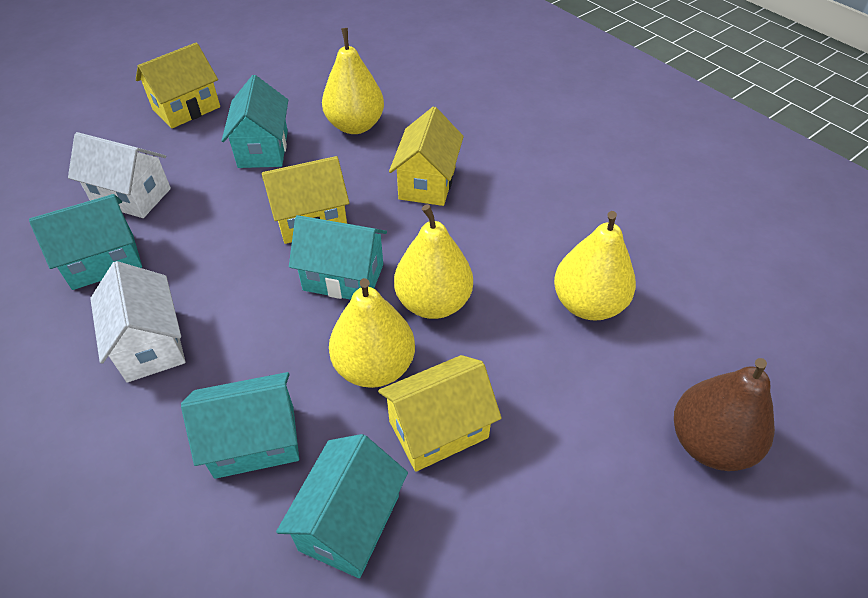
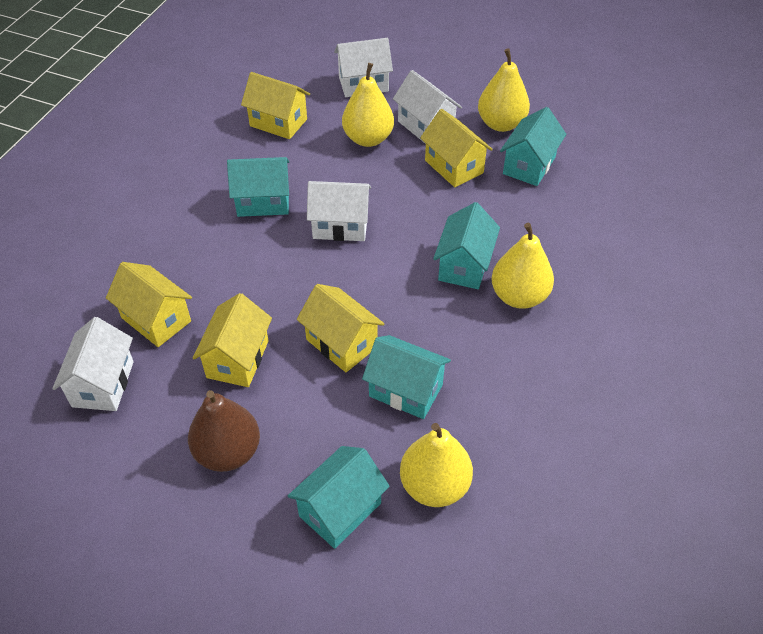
white house: 2 -> 4
yellow house: 4 -> 5

